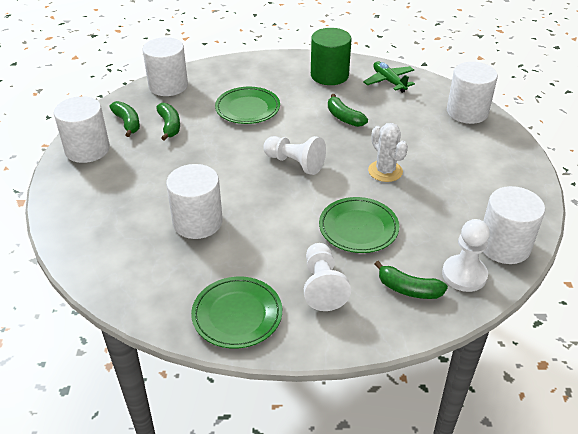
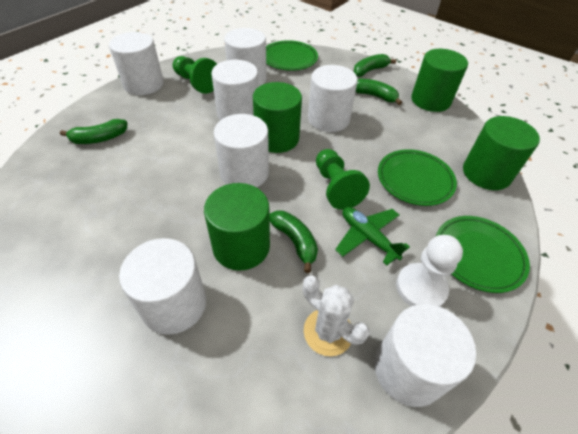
green cylinder: 1 -> 4
green pawn: 0 -> 2
white cylinder: 5 -> 7
white pawn: 3 -> 1

